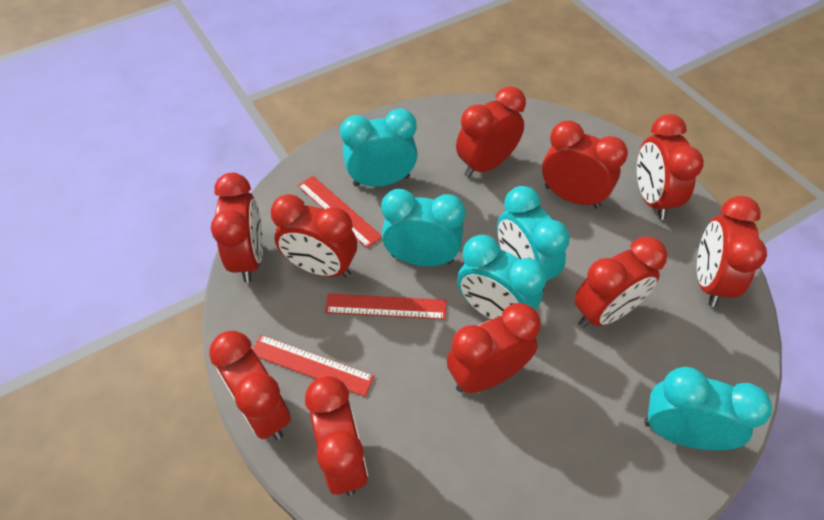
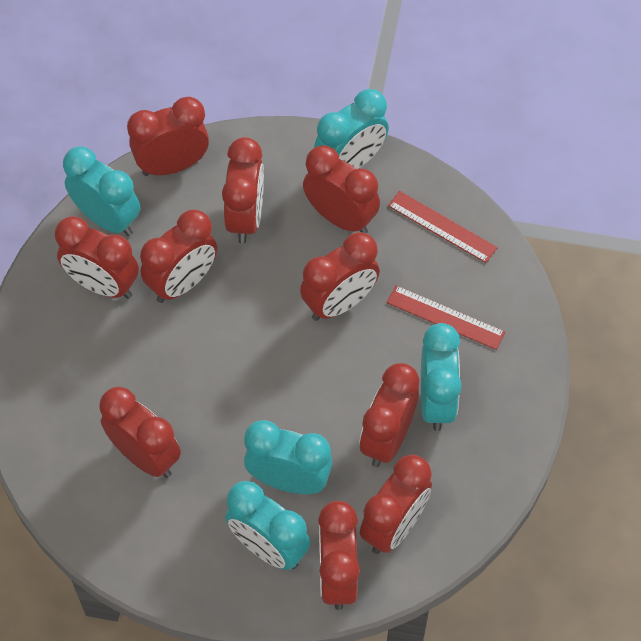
red ruler: 3 -> 2

